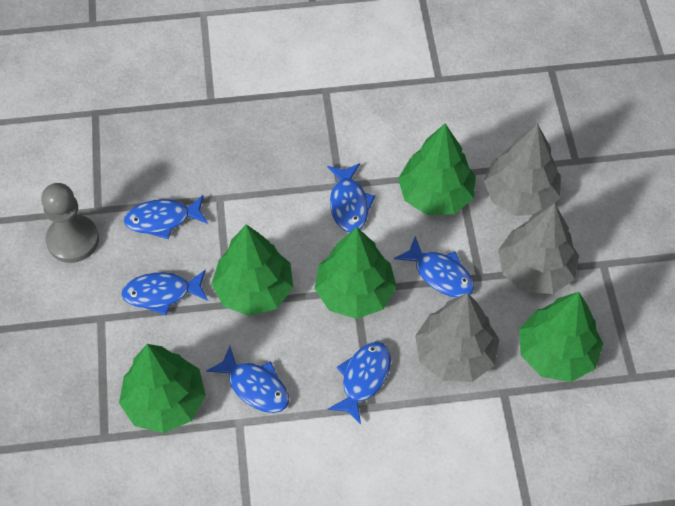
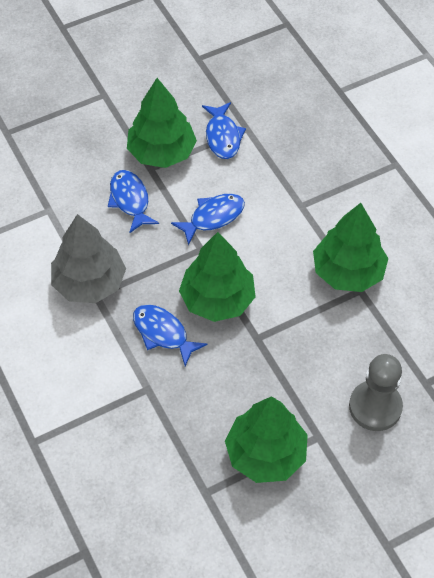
blue fish: 6 -> 4
green tree: 5 -> 4
grey tree: 3 -> 1

